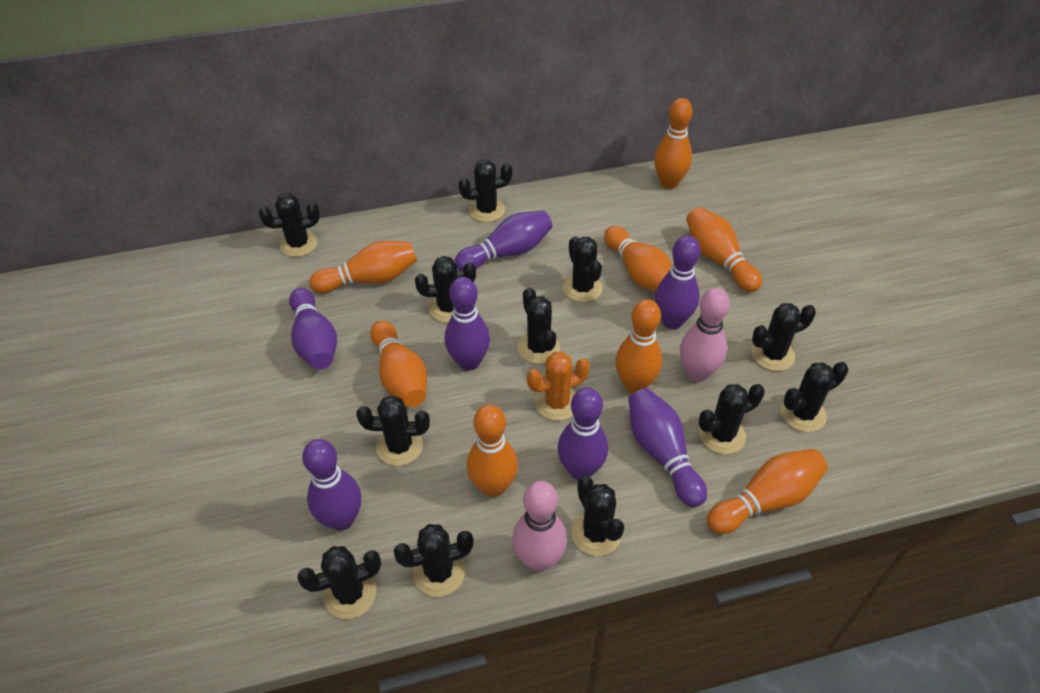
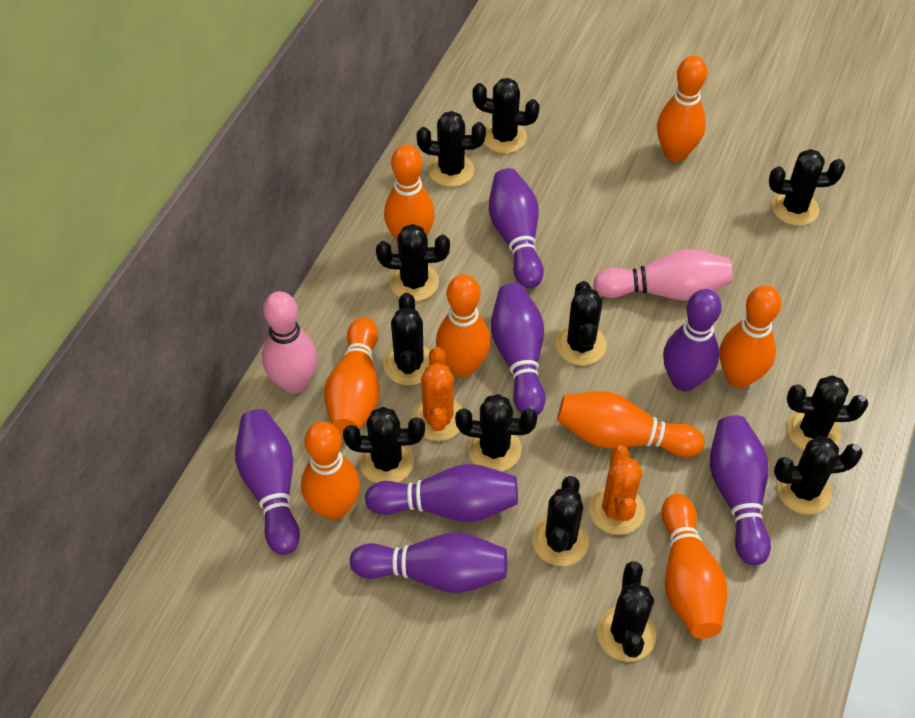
orange cactus: 1 -> 2

